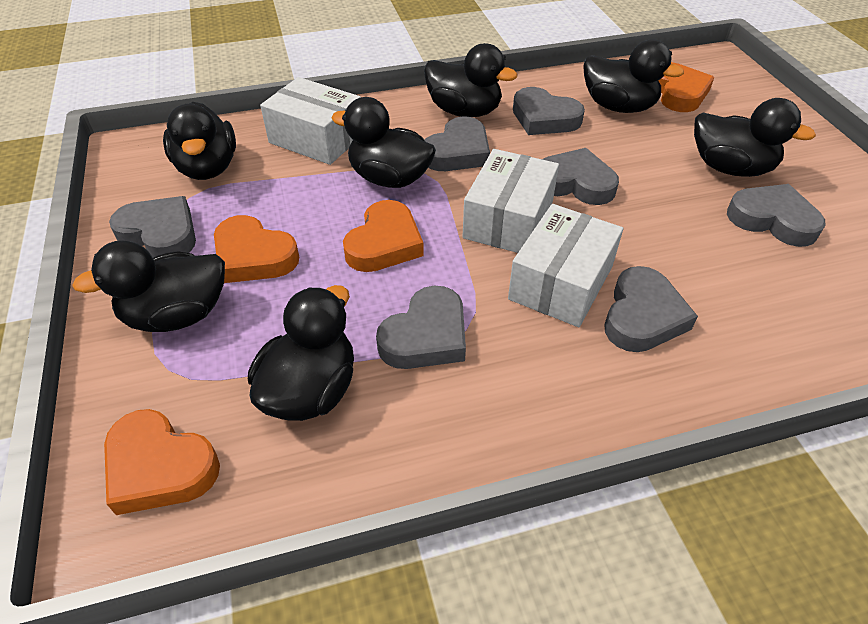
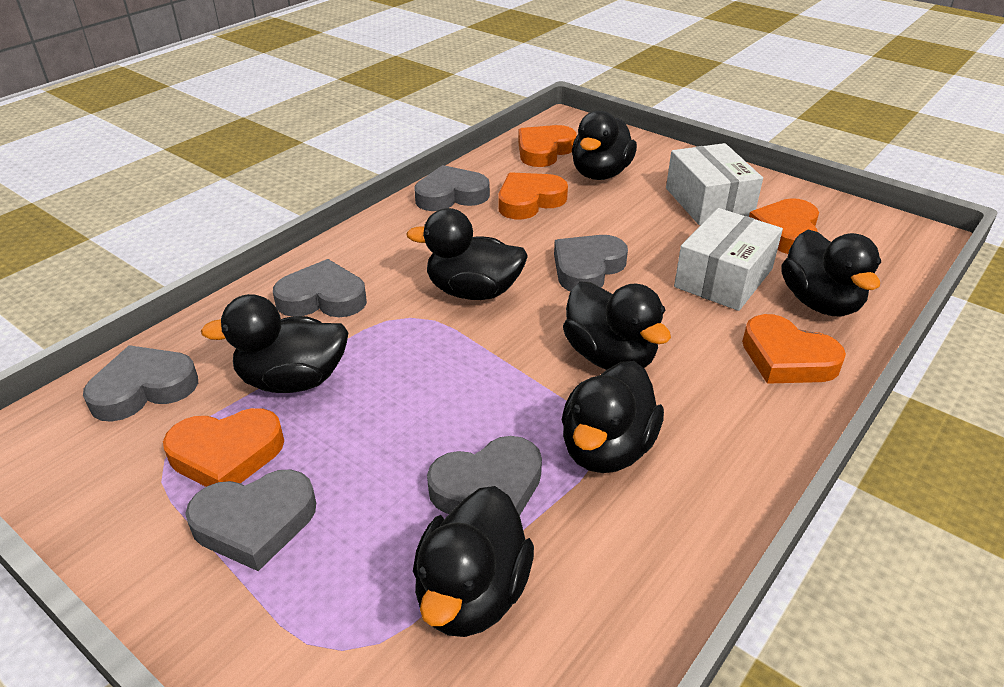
grey heart: 7 -> 6
orange heart: 4 -> 5
white box: 3 -> 2

